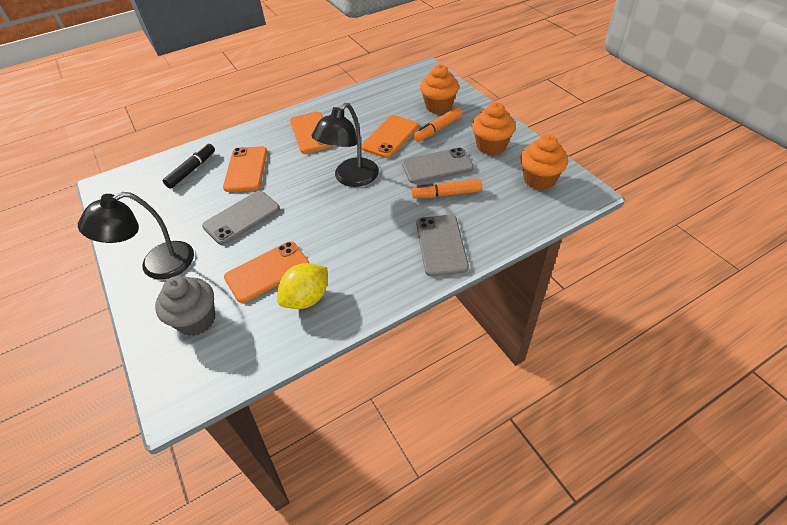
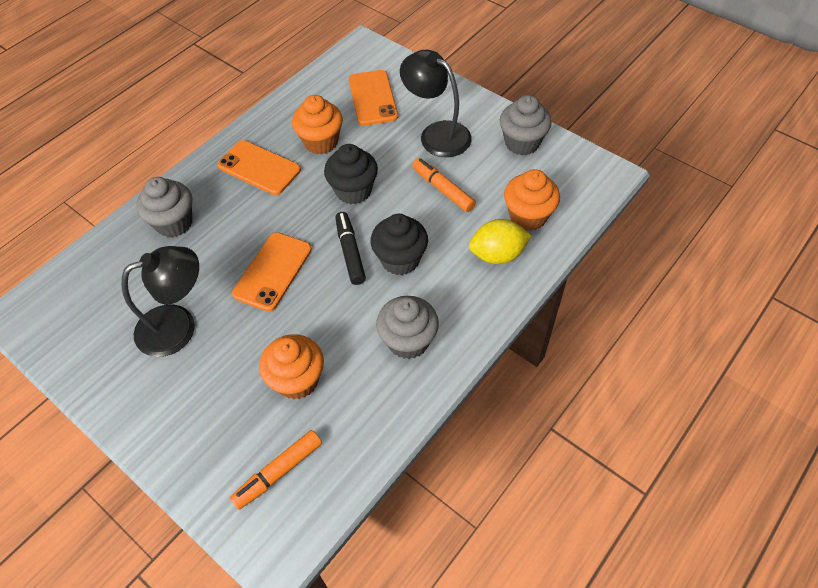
black cupcake: 0 -> 2
grey cupcake: 1 -> 3
grey phone: 3 -> 0
orange phone: 4 -> 3

